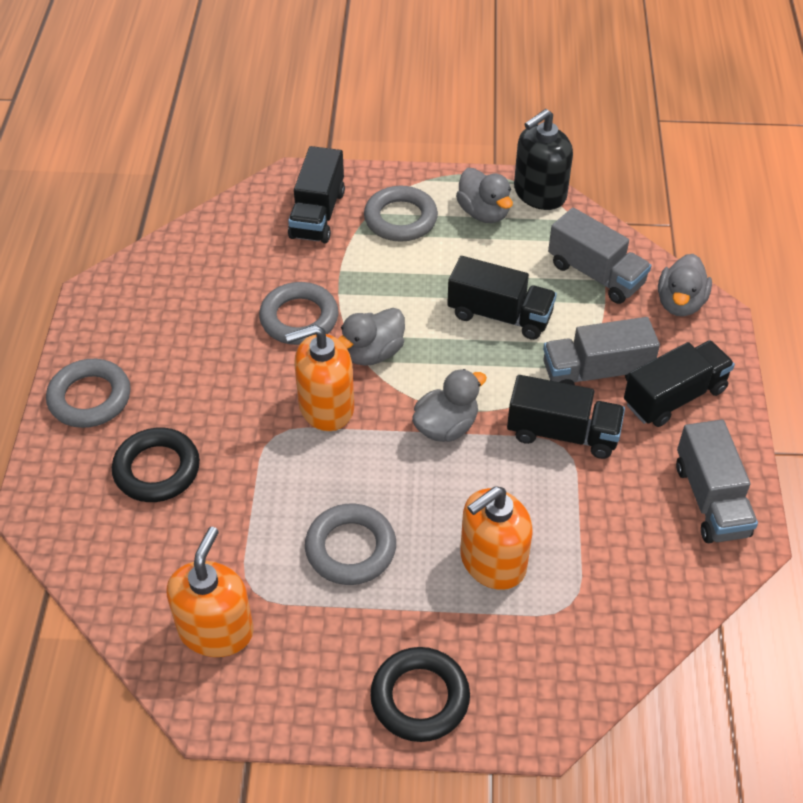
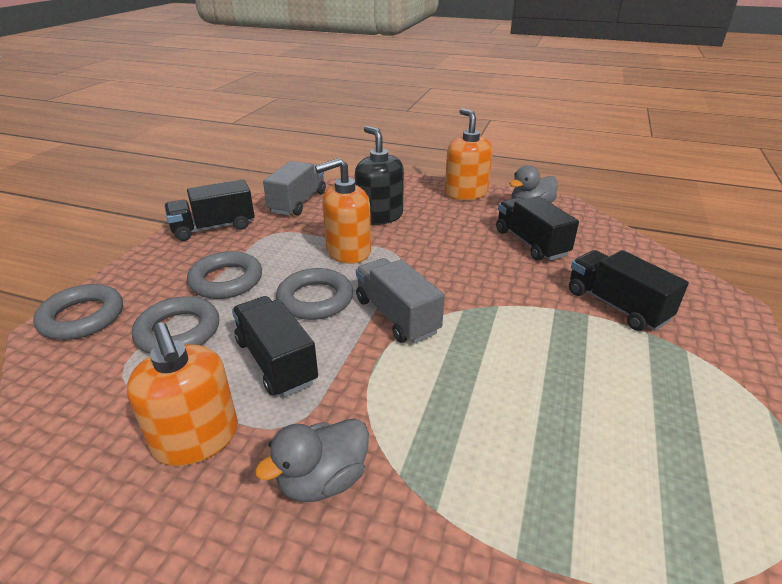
black ring: 2 -> 0
grey duck: 4 -> 2
grey truck: 3 -> 2

